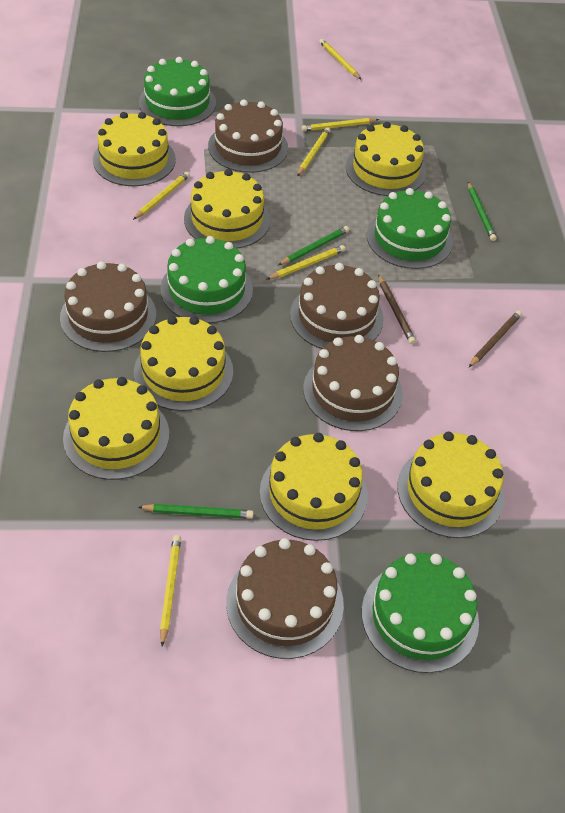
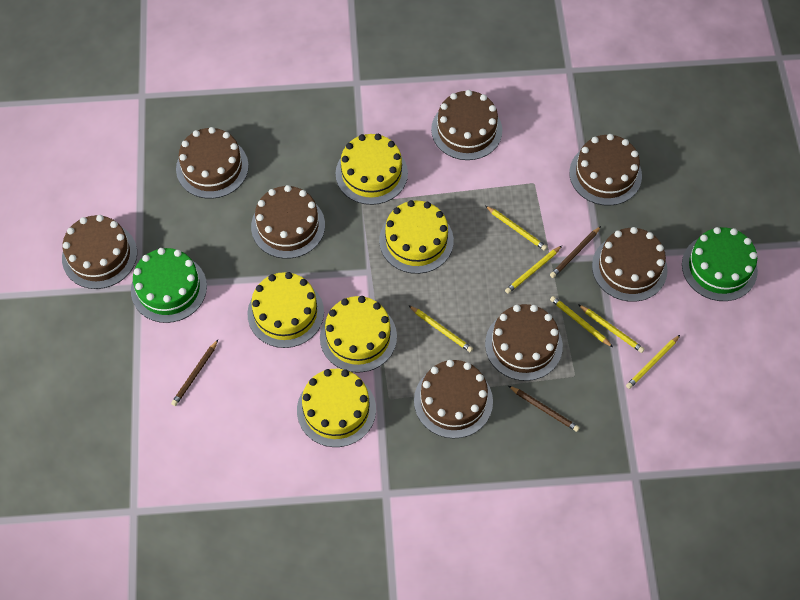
brown cake: 5 -> 8
brown pencil: 2 -> 3
green cake: 4 -> 2
green pencil: 3 -> 0
yellow cake: 7 -> 5

